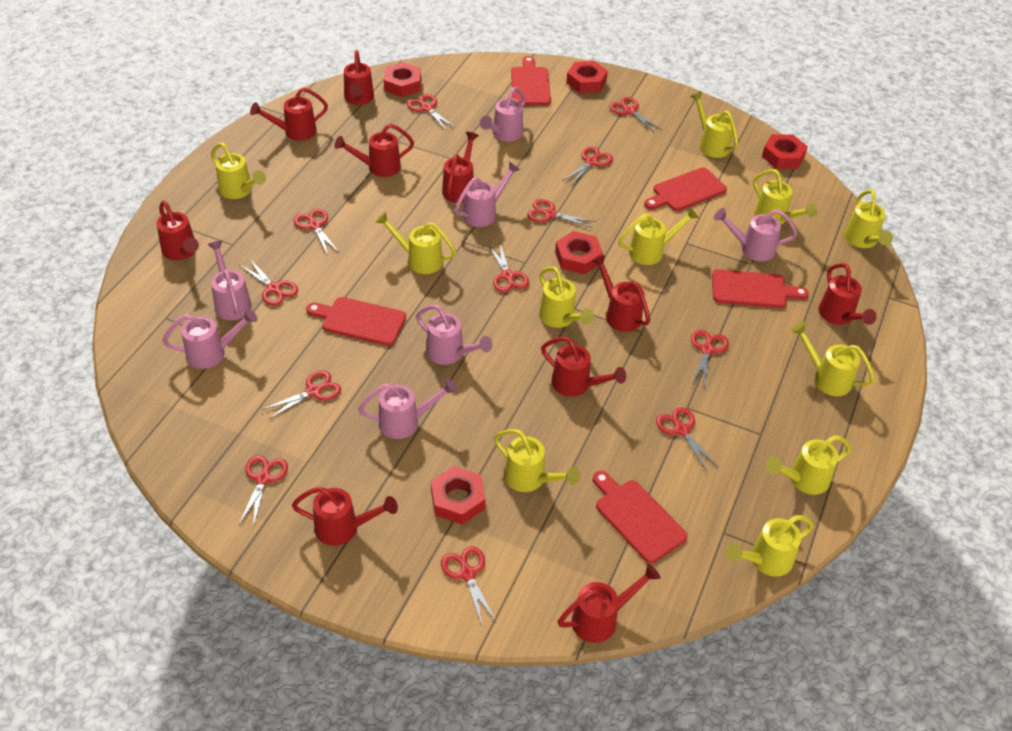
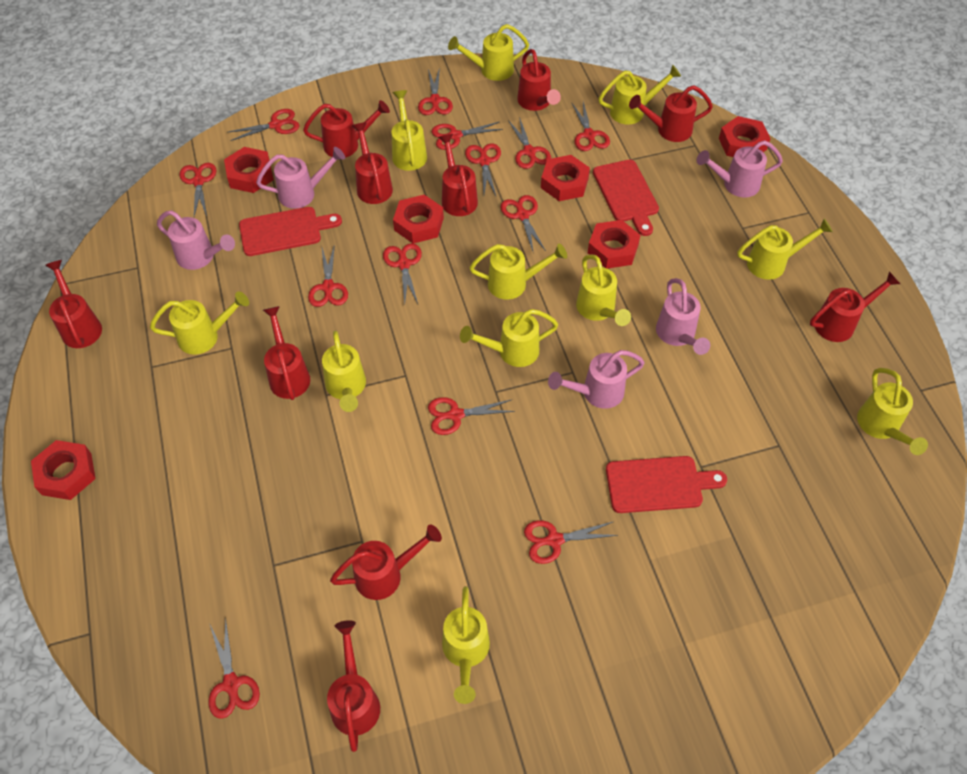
pink watering can: 7 -> 5
red cutting board: 5 -> 3
red nut: 5 -> 6
red scissors: 12 -> 13

